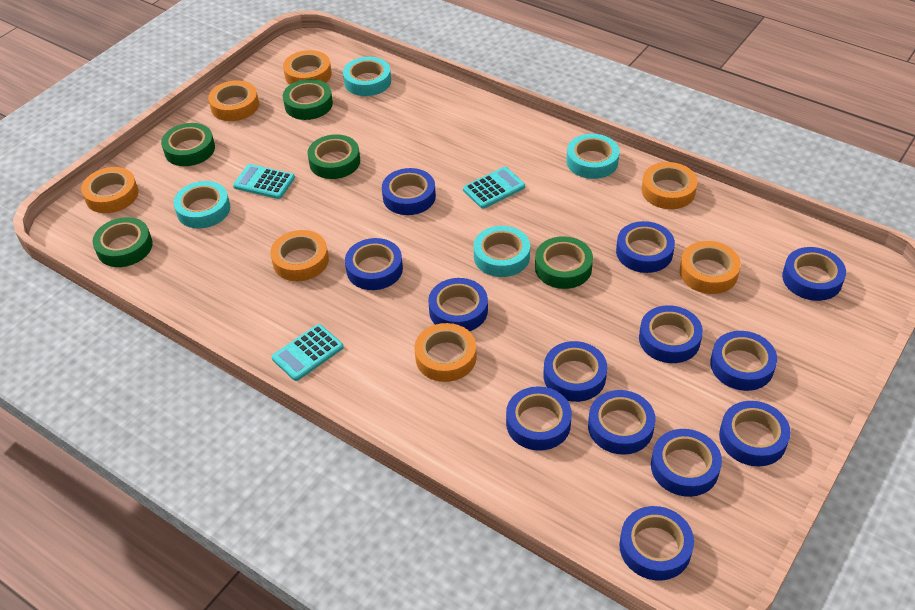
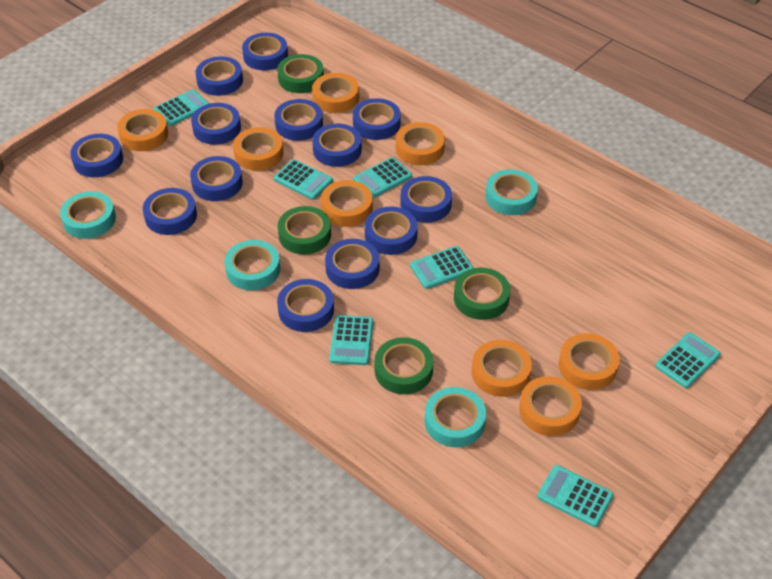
green tape: 5 -> 4
orange tape: 7 -> 8
turquoise calculator: 3 -> 7

